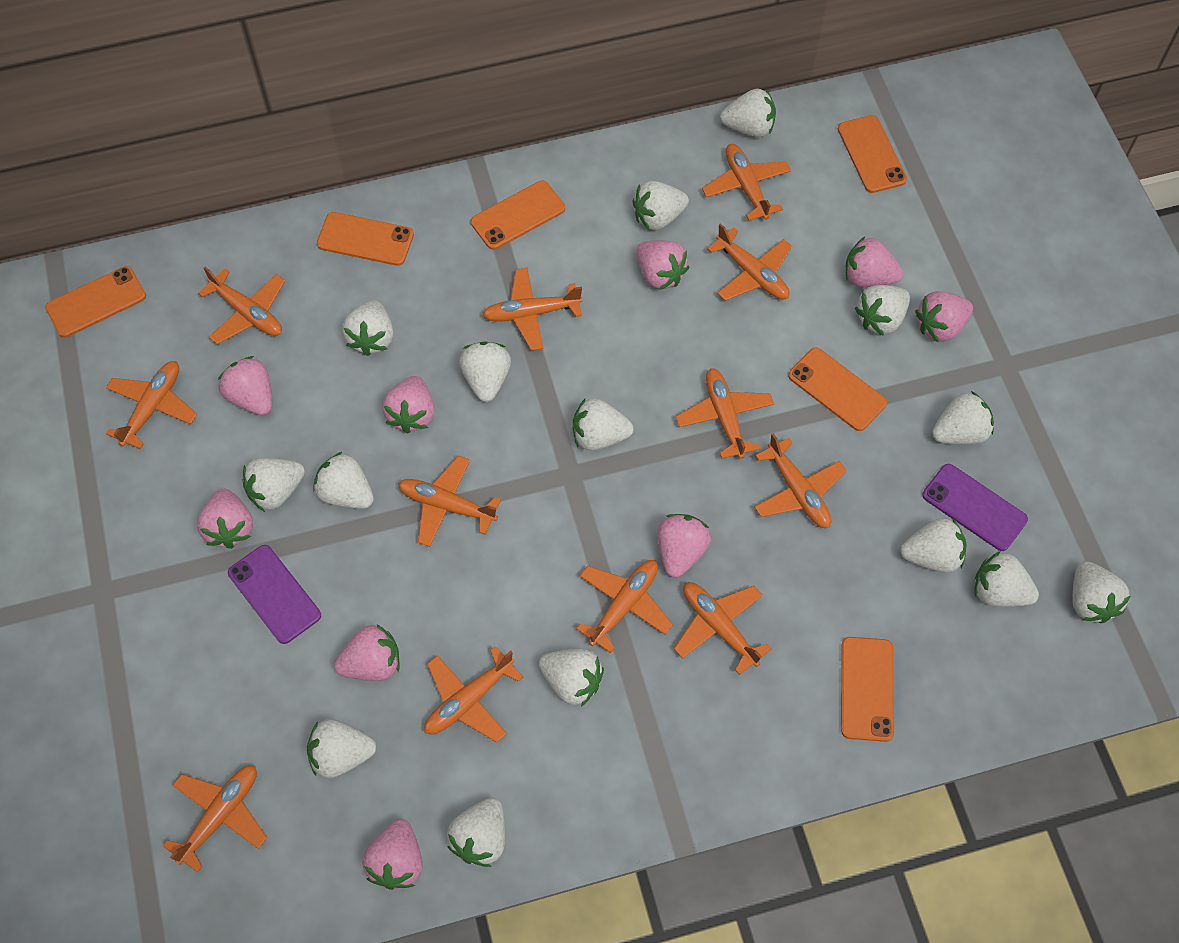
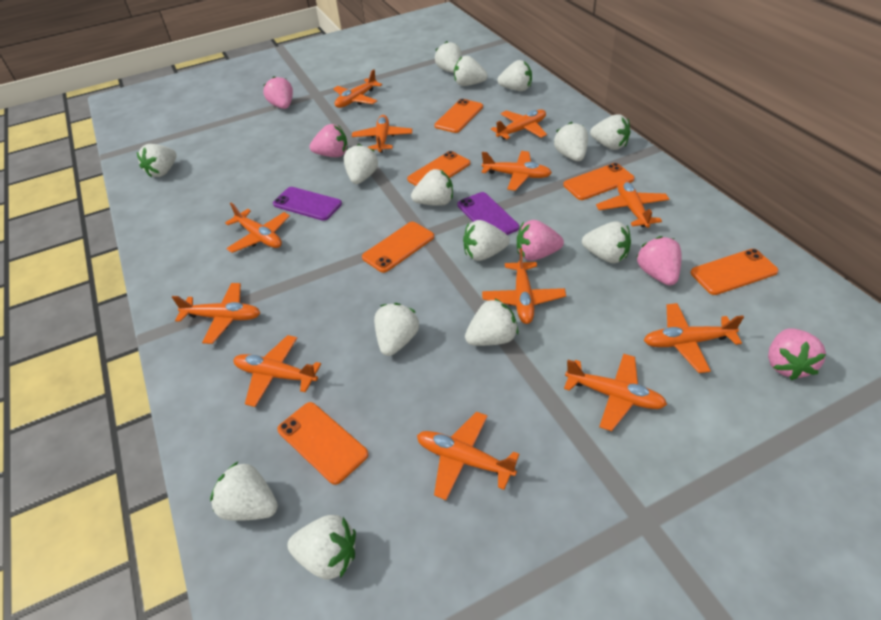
pink strawberry: 9 -> 5
white strawberry: 15 -> 14

